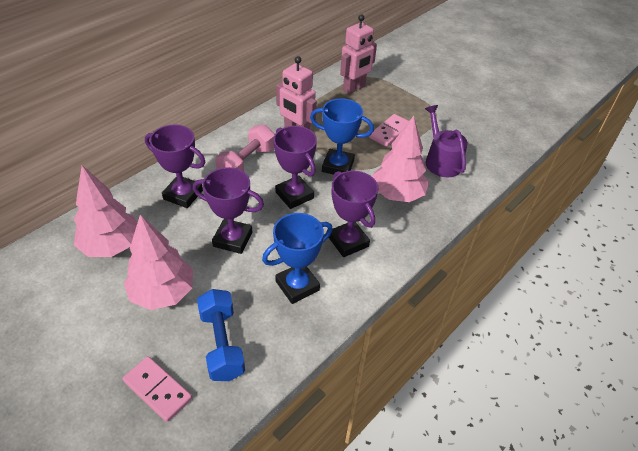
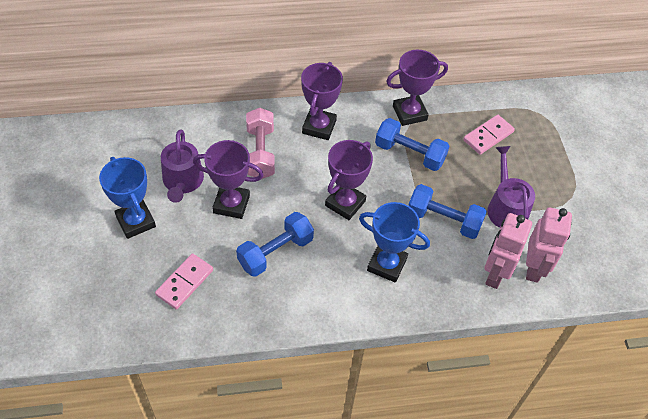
blue dumbbell: 1 -> 3
pink tree: 3 -> 0
purple watering can: 1 -> 2

